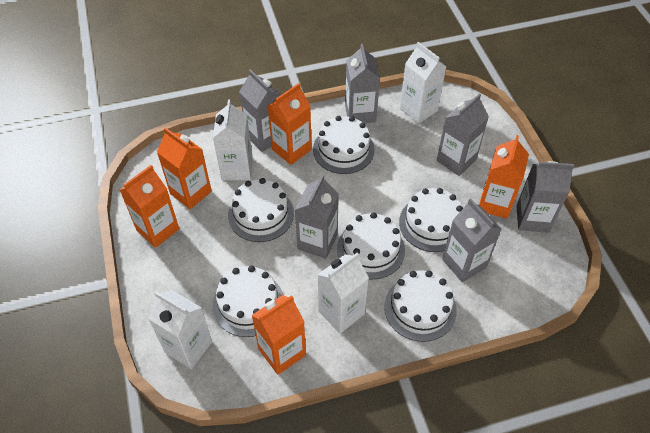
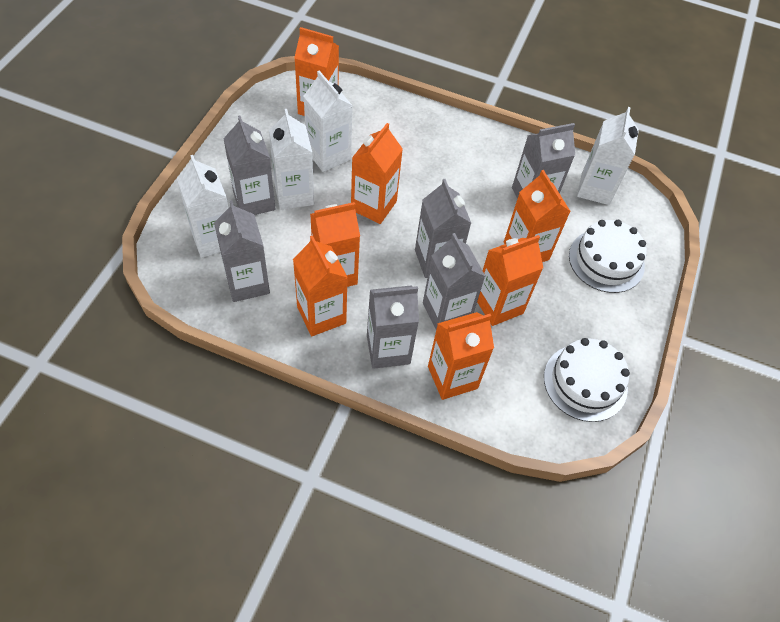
orange carton: 5 -> 7
white cake: 6 -> 2

